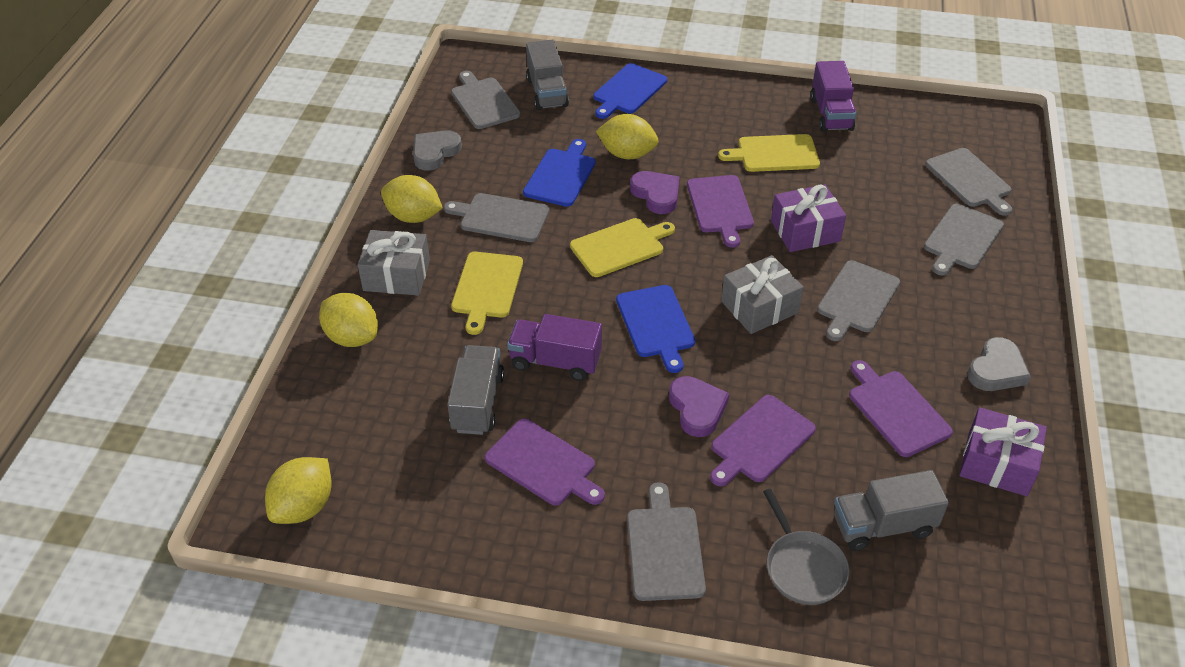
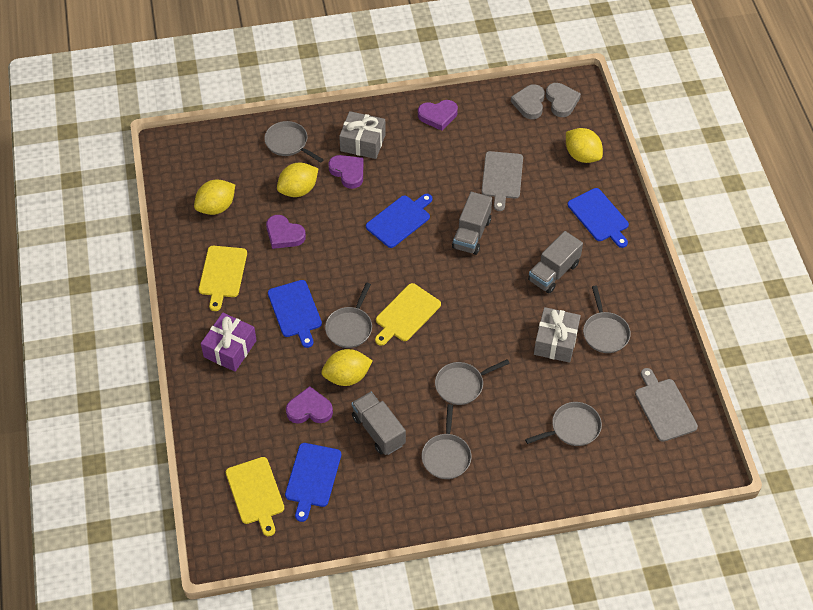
blue cutting board: 3 -> 4
grey cutting board: 6 -> 2
grey pan: 1 -> 6
purple cutting board: 4 -> 0
purple gift: 2 -> 1
purple heart: 2 -> 4
purple truck: 2 -> 0

